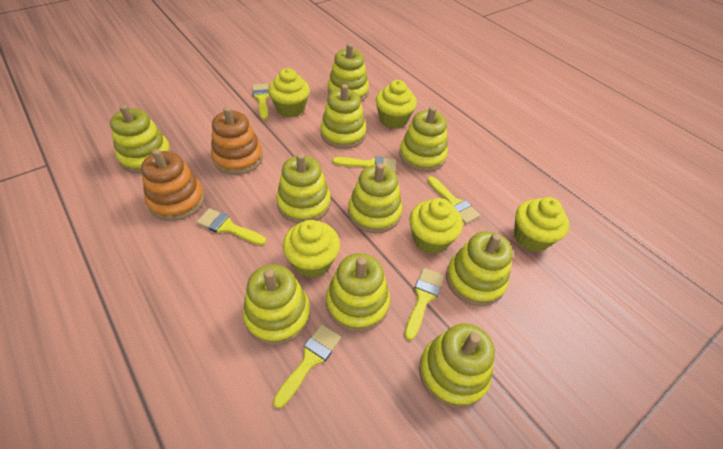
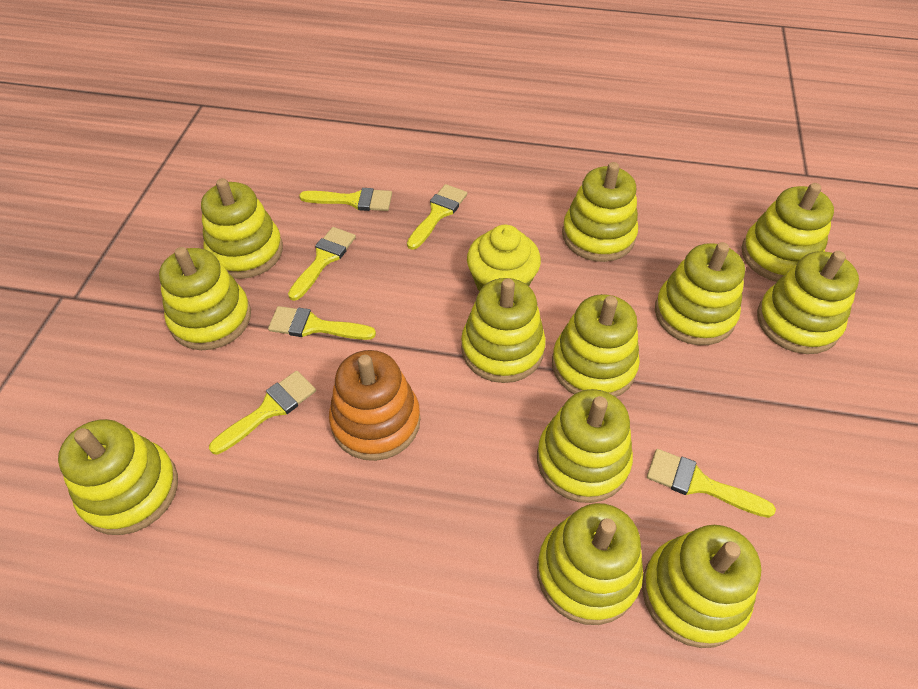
orange stacking toy: 2 -> 1
yellow cupcake: 5 -> 1
yellow stacking toy: 10 -> 12

